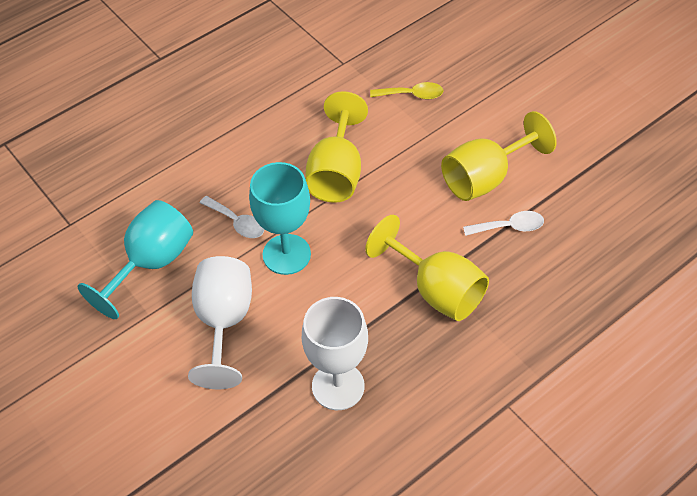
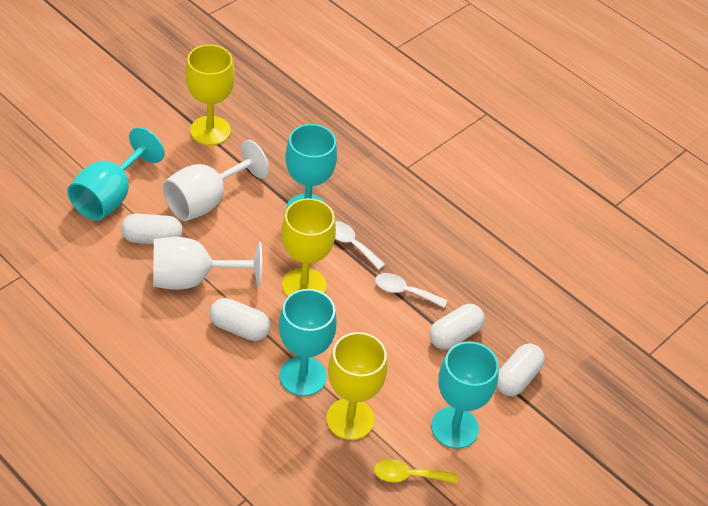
turquoise goblet: 2 -> 4
white capsule: 0 -> 4

